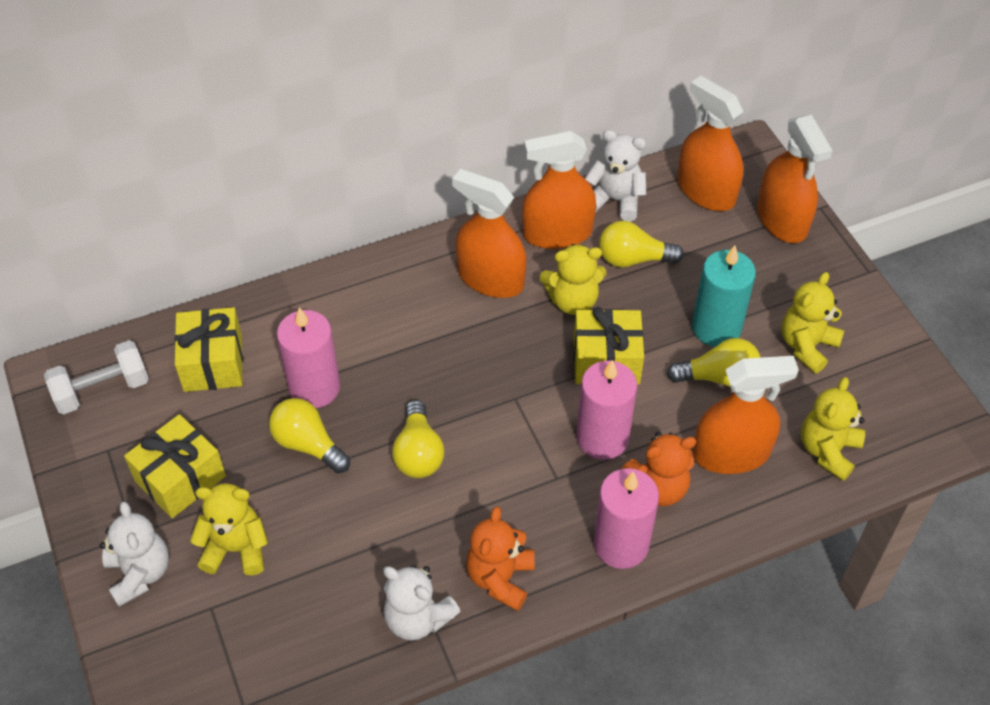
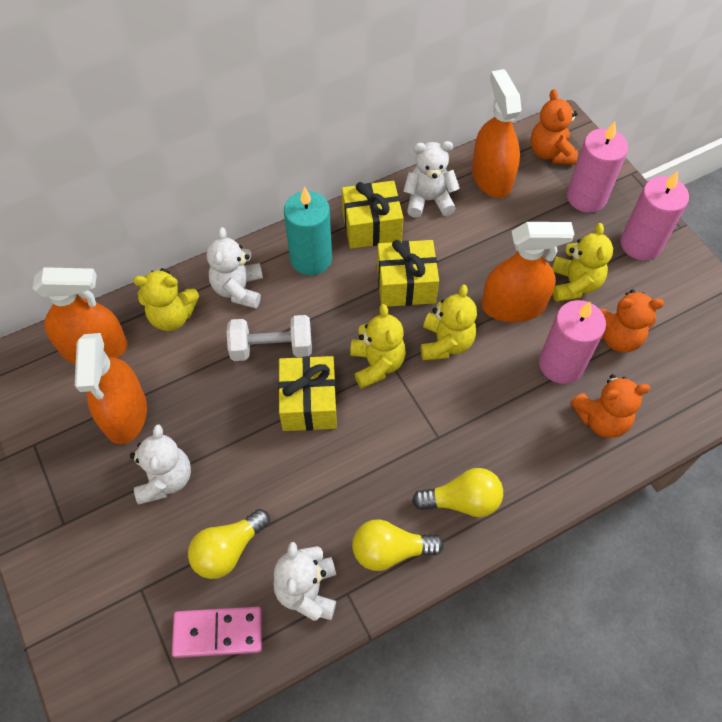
orange spray bottle: 5 -> 4
orange teddy bear: 2 -> 3
pink domino: 0 -> 1
white teddy bear: 3 -> 4
yellow light bulb: 4 -> 3

